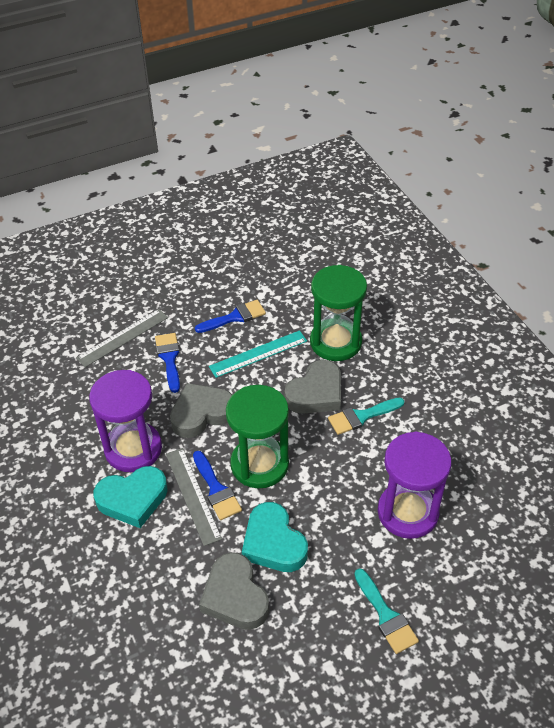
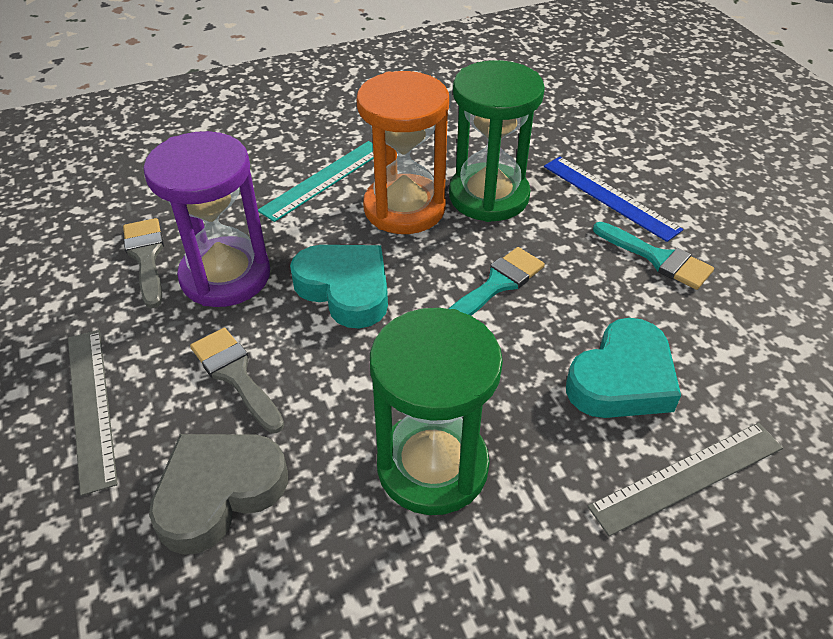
blue brush: 3 -> 0
blue ruler: 0 -> 1
grey brush: 0 -> 2
grey heart: 3 -> 1
orange hourglass: 0 -> 1
purple hourglass: 2 -> 1

